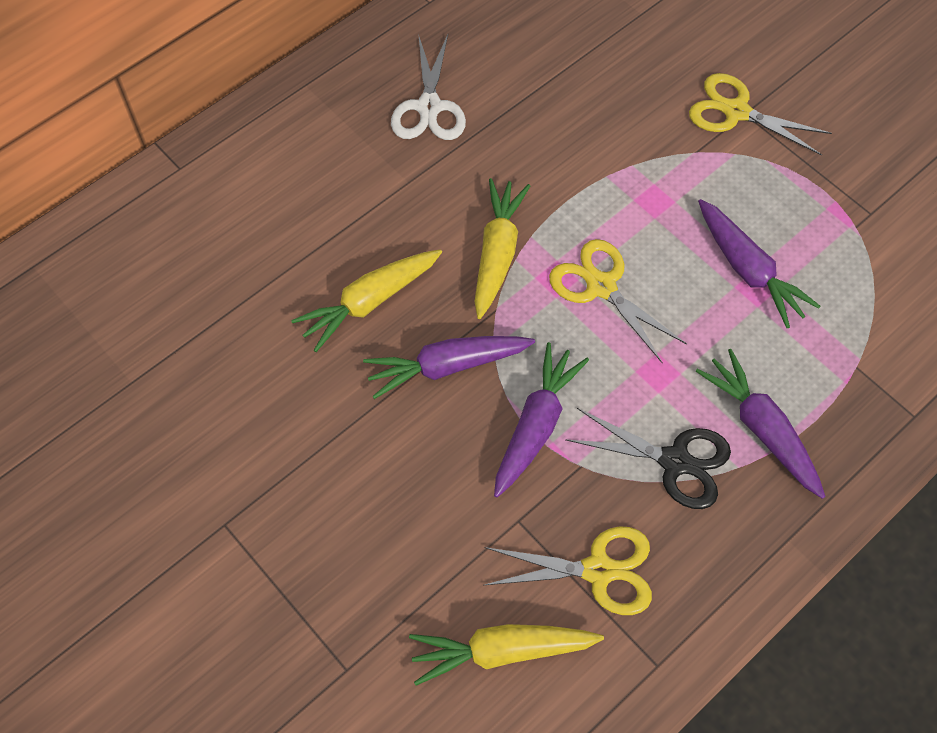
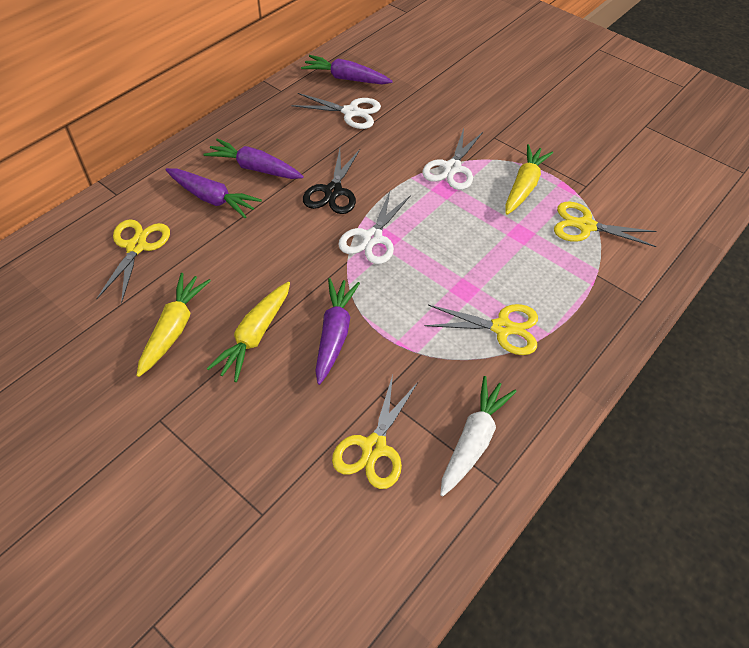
white carrot: 0 -> 1
white scissors: 1 -> 3
yellow scissors: 3 -> 4

